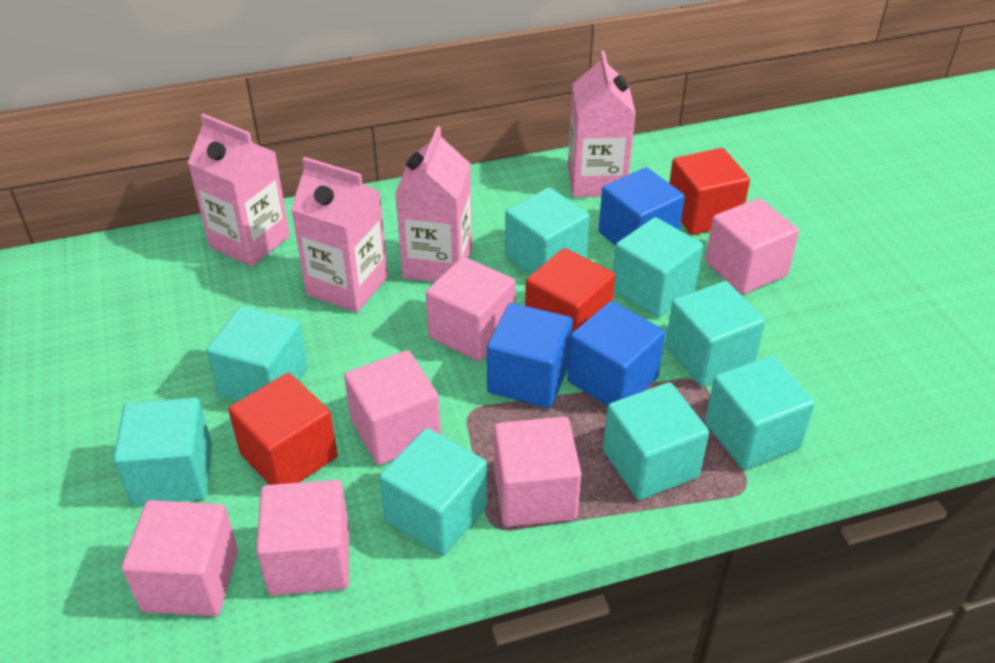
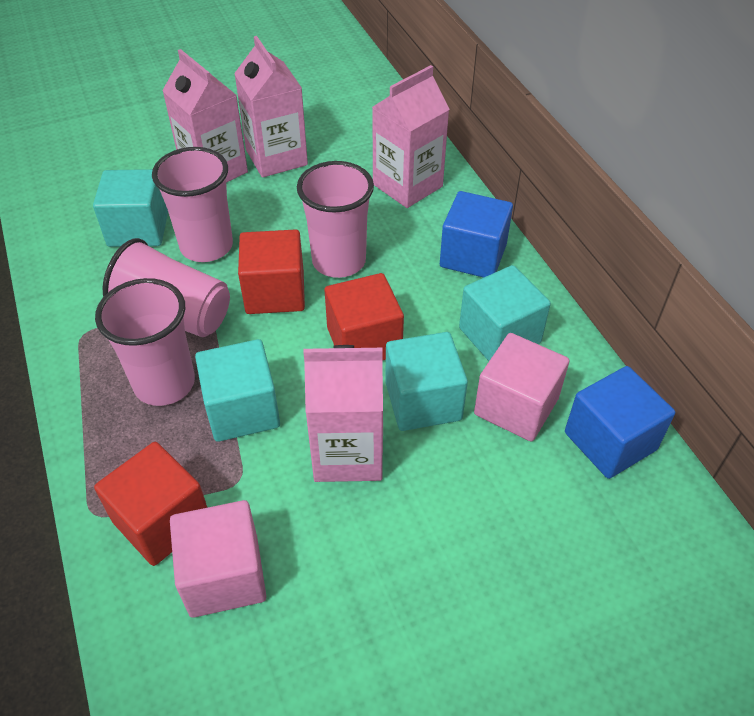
blue cube: 3 -> 2
pink cube: 6 -> 2
pink cup: 0 -> 4
turquoise cube: 8 -> 4

